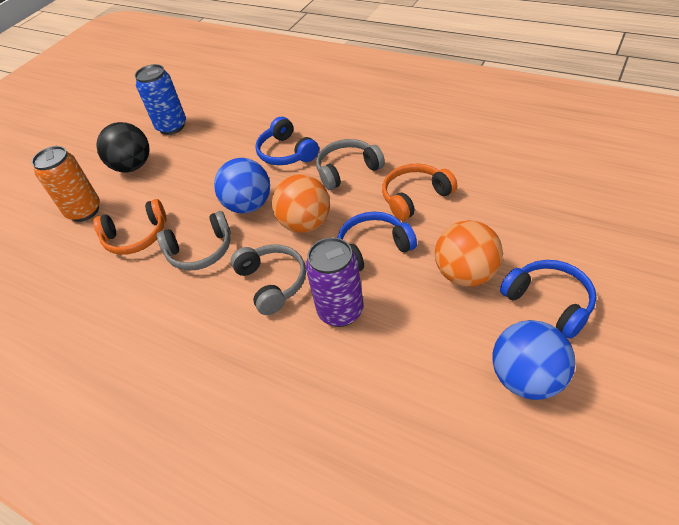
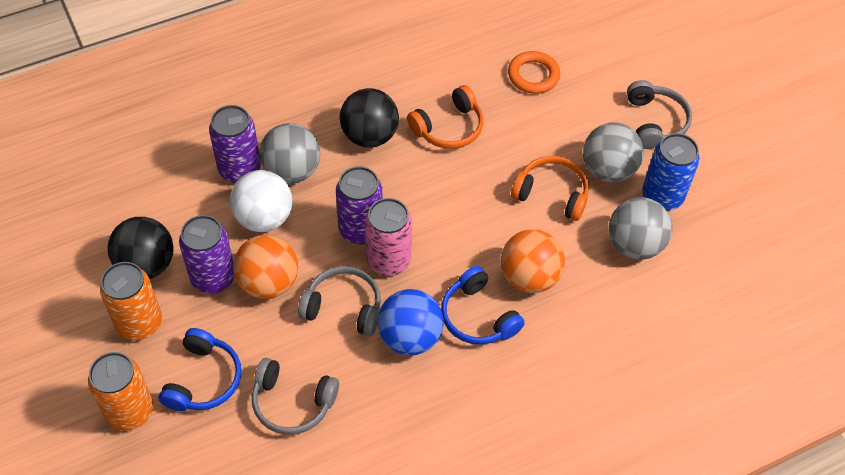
black ball: 1 -> 2
blue ball: 2 -> 1
blue headphones: 3 -> 2
grey ball: 0 -> 3
orange can: 1 -> 2
orange ring: 0 -> 1
pink can: 0 -> 1
purple can: 1 -> 3
white ball: 0 -> 1

